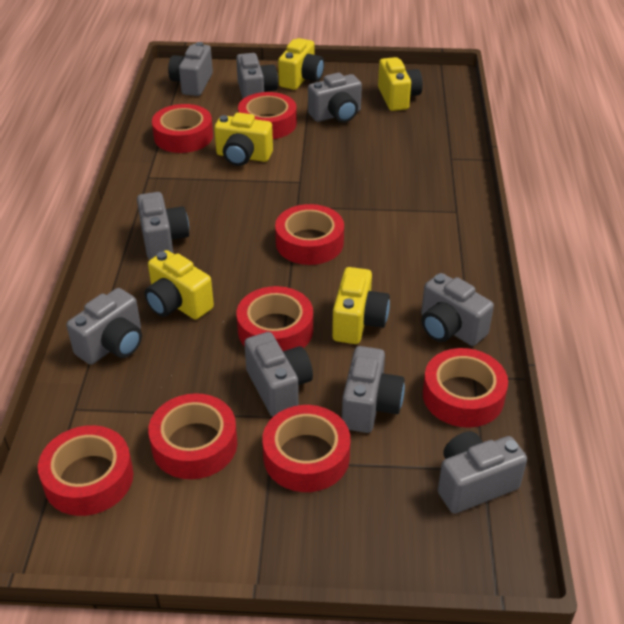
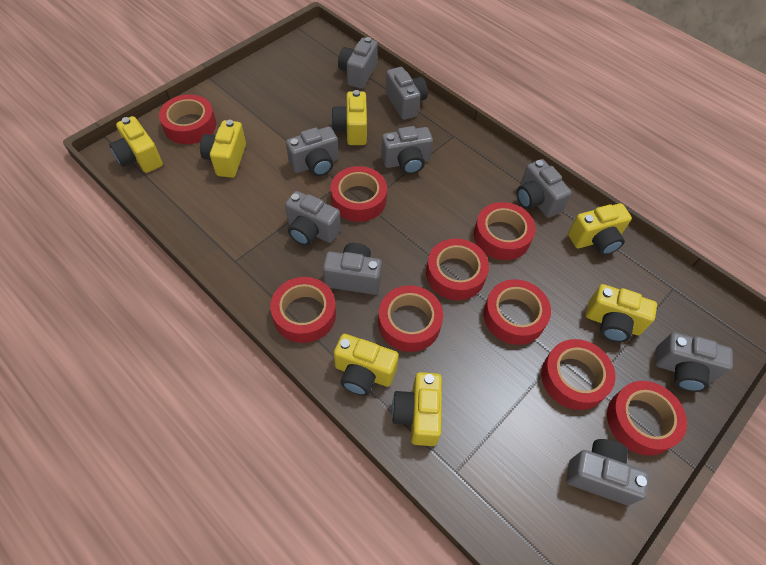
red tape: 8 -> 9
yellow camera: 5 -> 7

